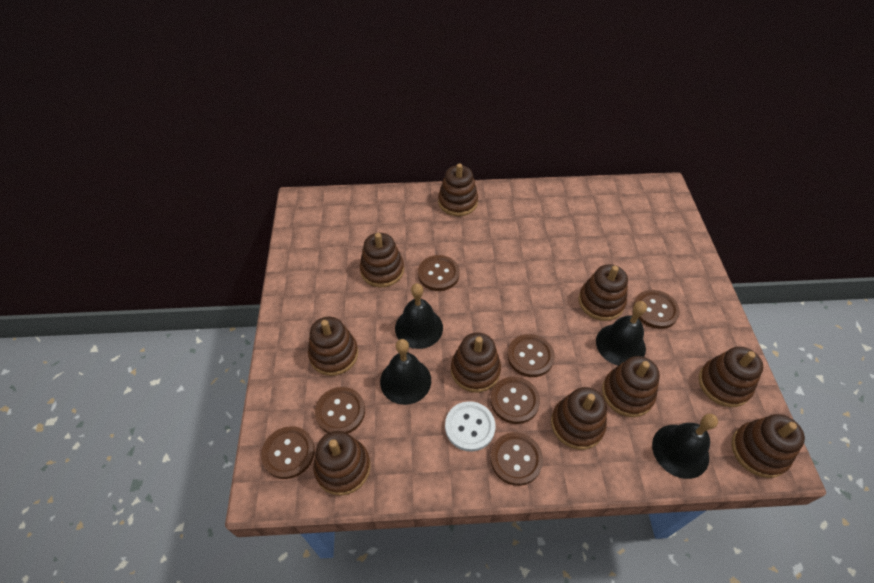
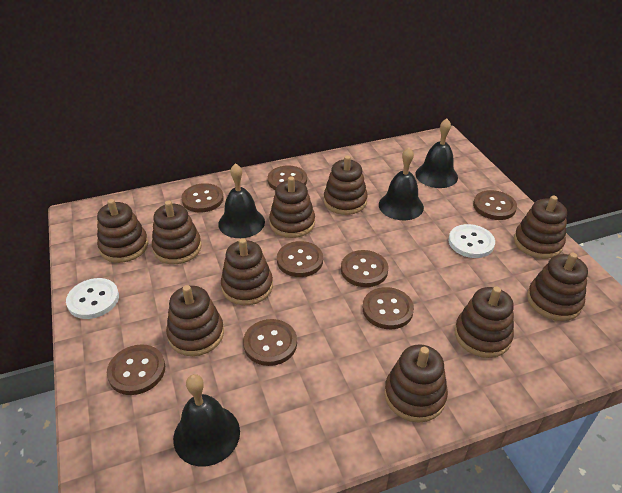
brown button: 7 -> 8
white button: 1 -> 2

